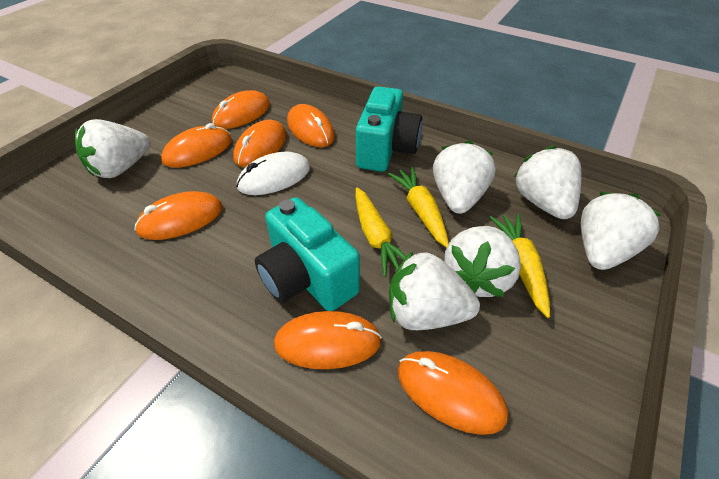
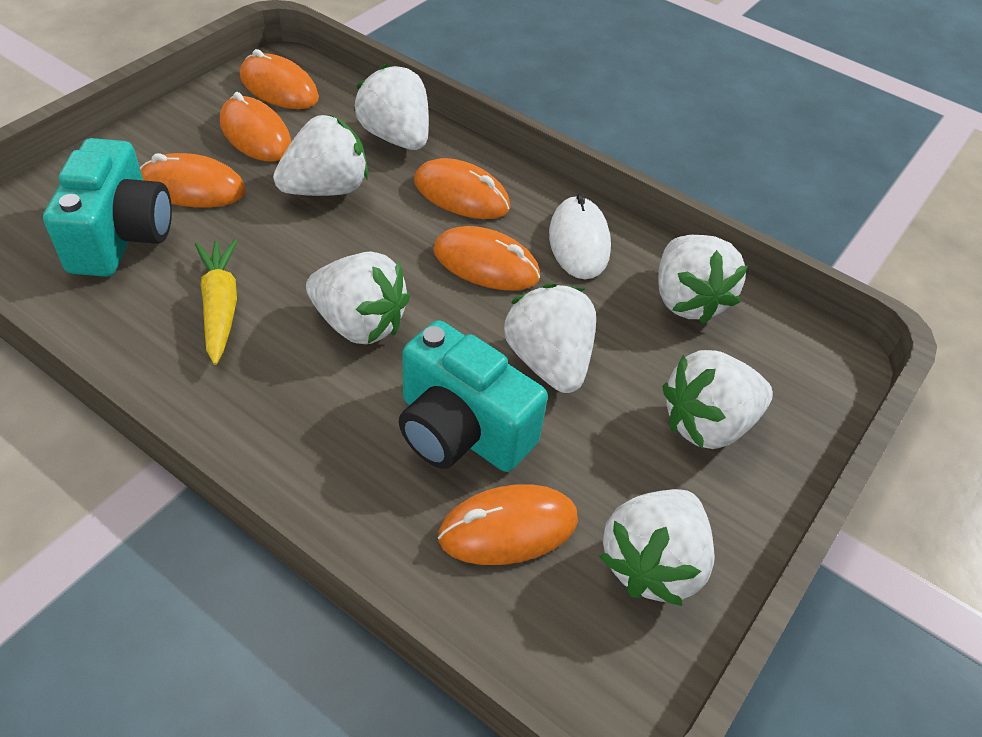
orange mouse: 7 -> 6
white strawberry: 6 -> 7
yellow carrot: 3 -> 1

